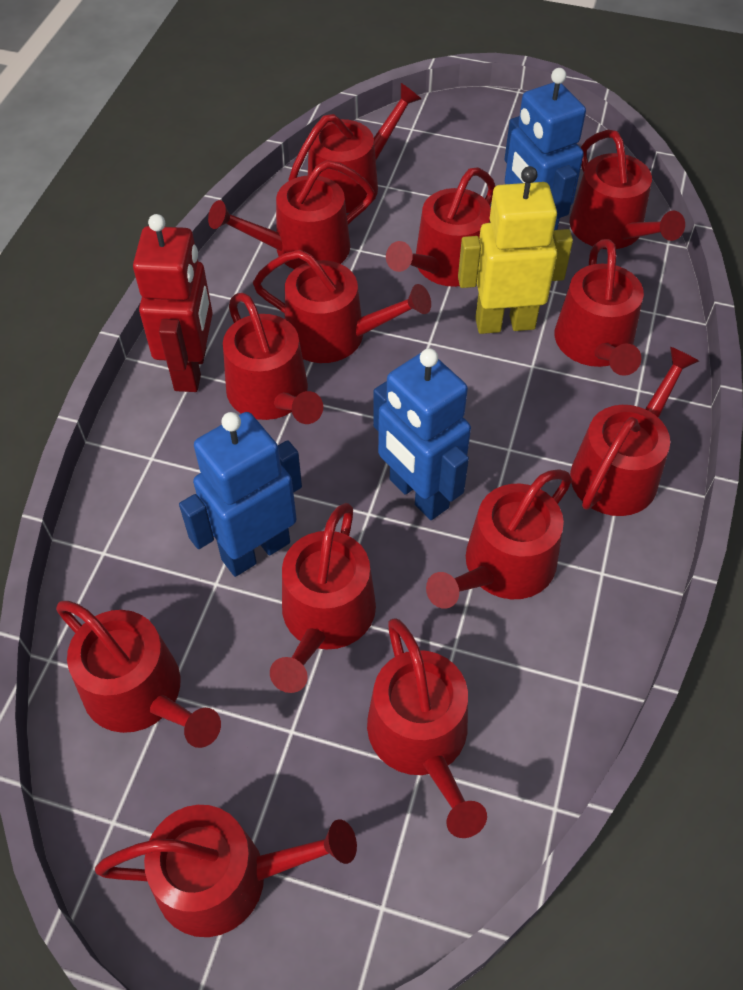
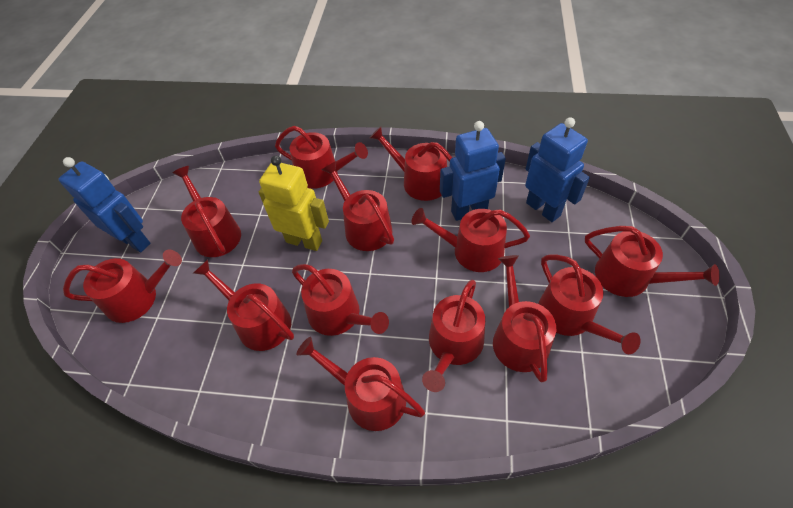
red robot: 1 -> 0

